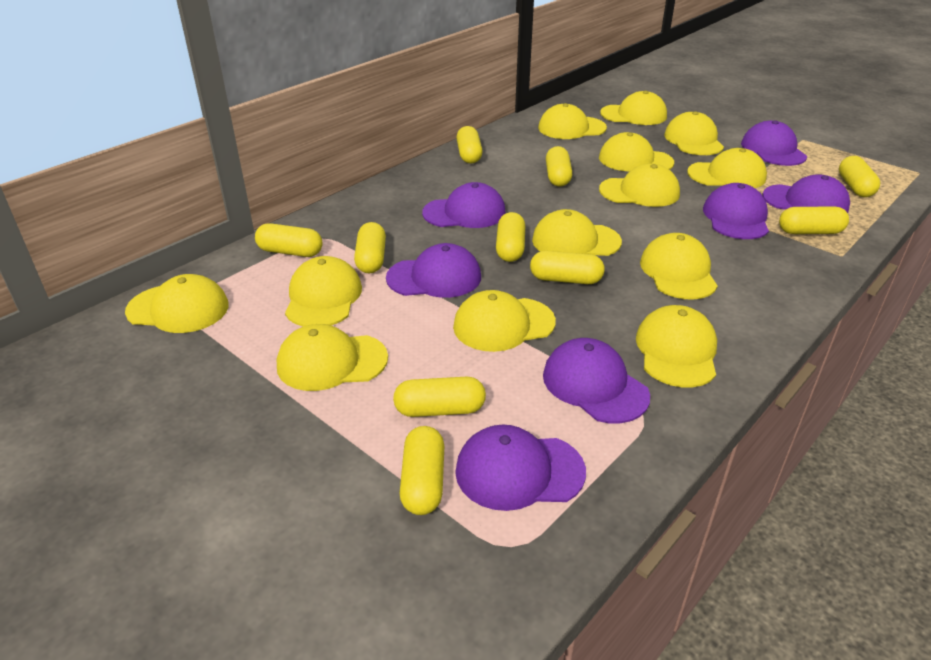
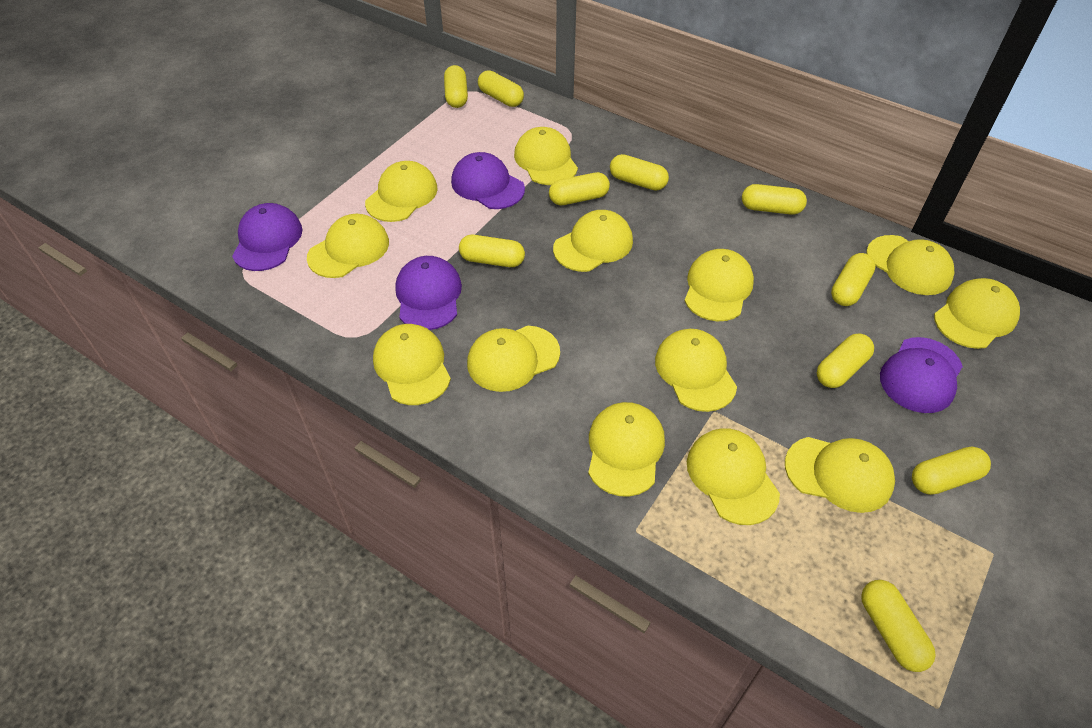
purple cap: 7 -> 4

